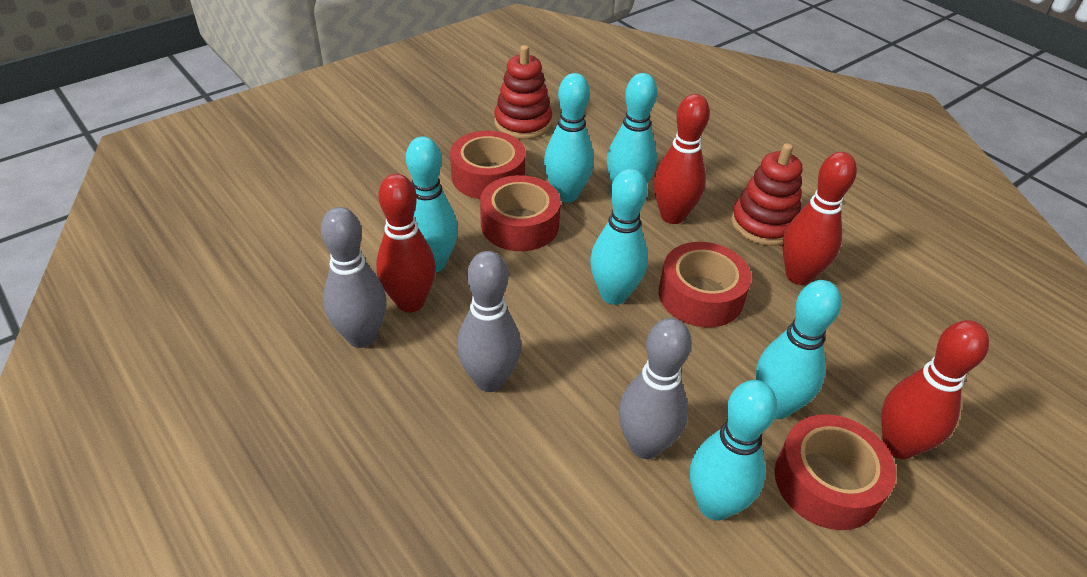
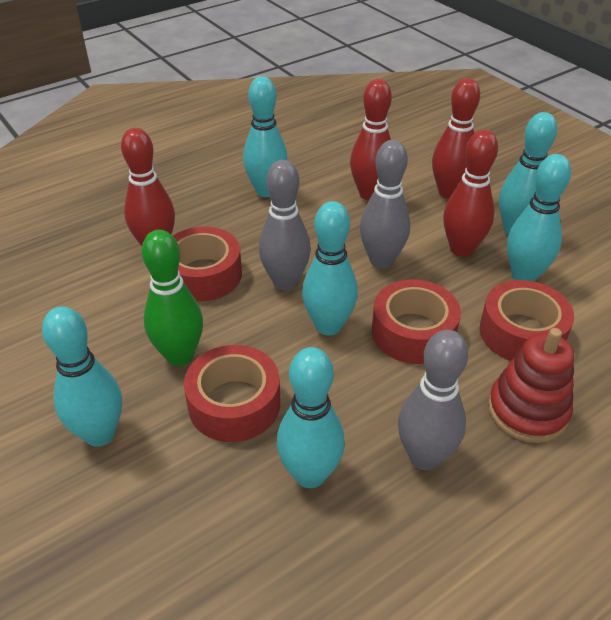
green bowling pin: 0 -> 1
red stacking toy: 2 -> 1

